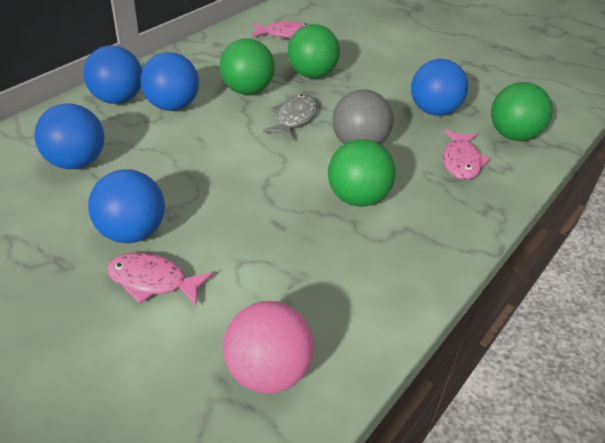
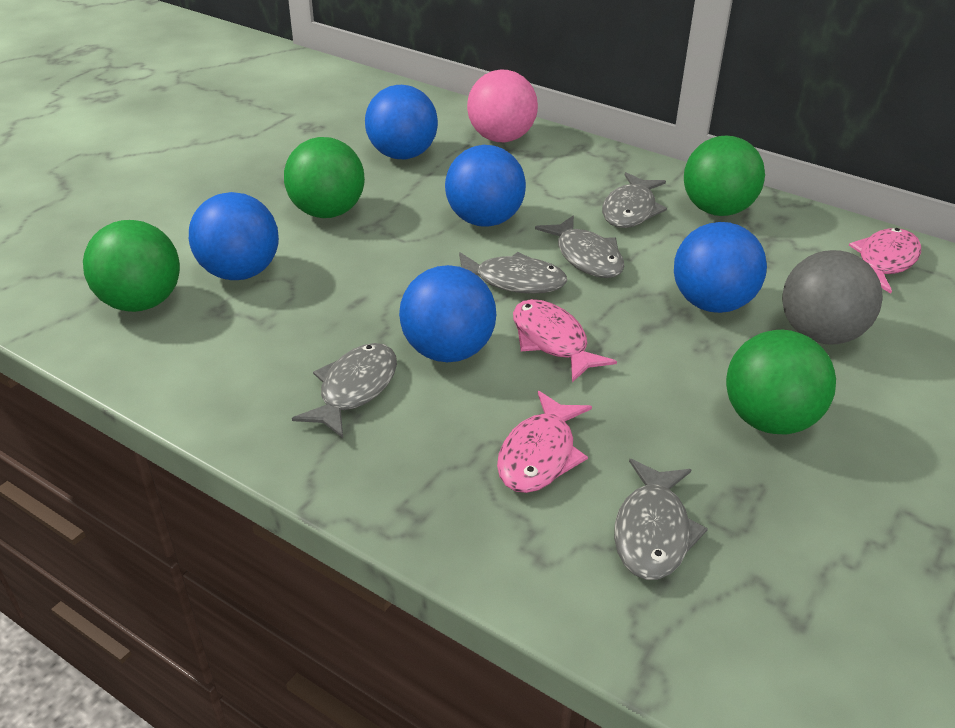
grey fish: 1 -> 5

